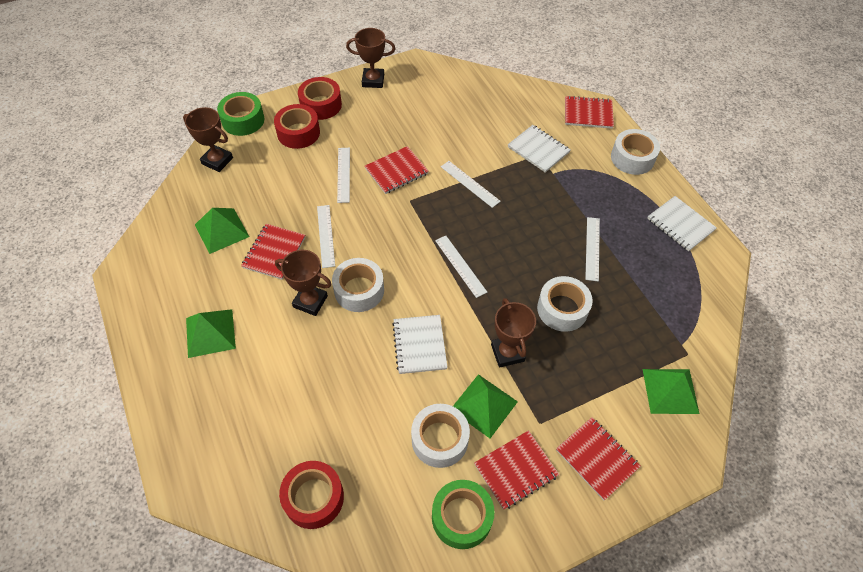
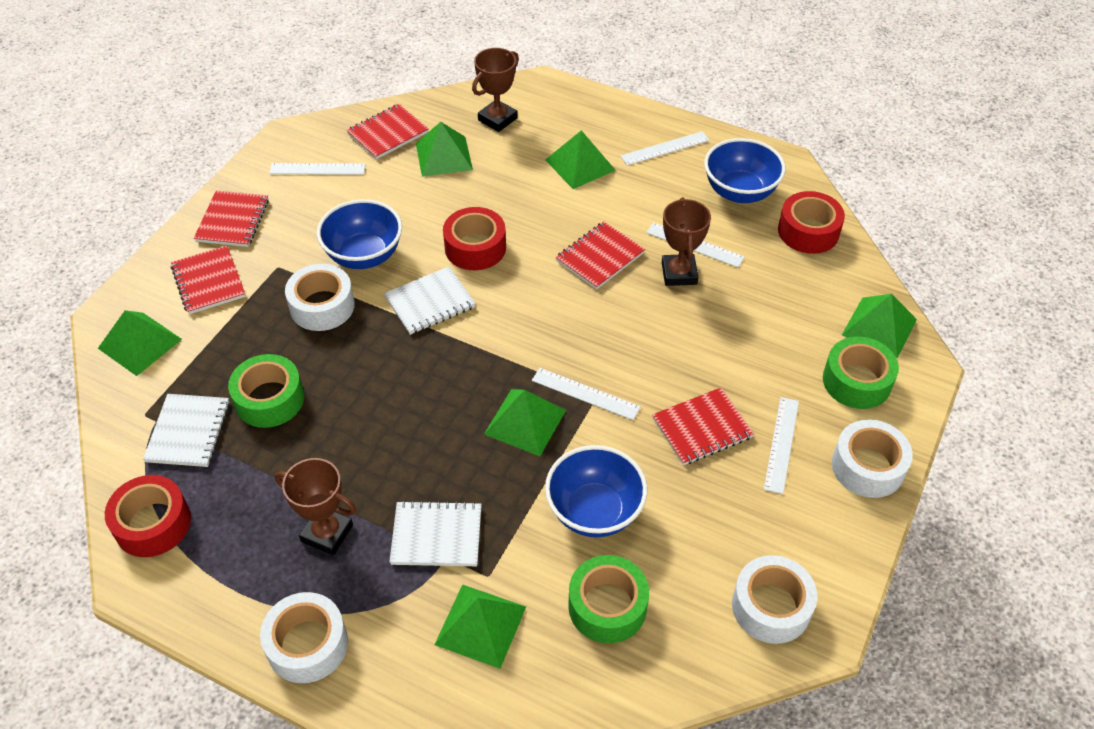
blue bowl: 0 -> 3
brown trophy: 4 -> 3
green pyramid: 4 -> 6
green tape: 2 -> 3

